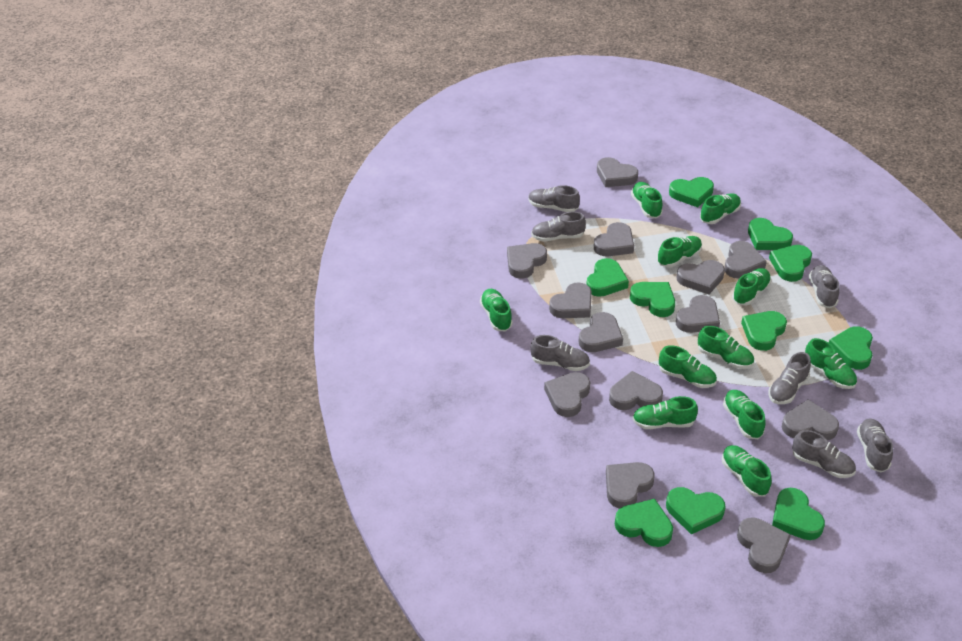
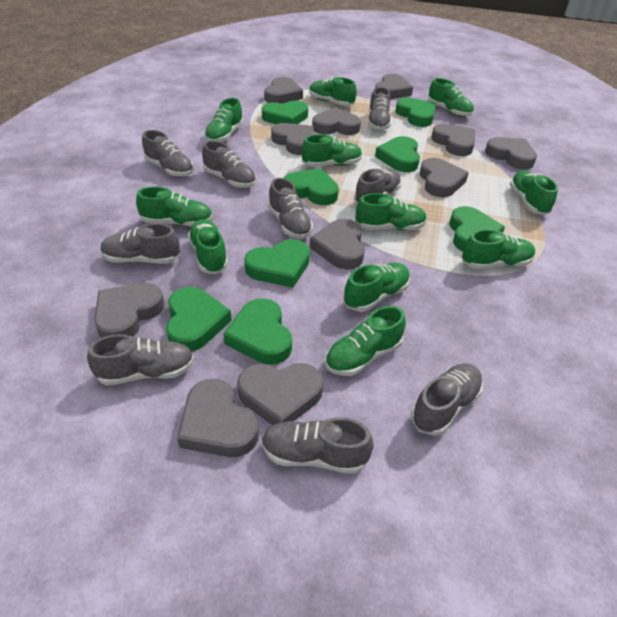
green heart: 10 -> 8
grey heart: 13 -> 11
grey shoe: 7 -> 9

